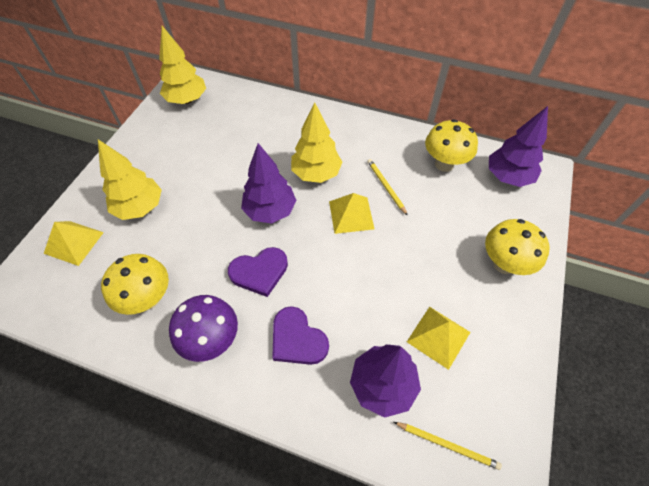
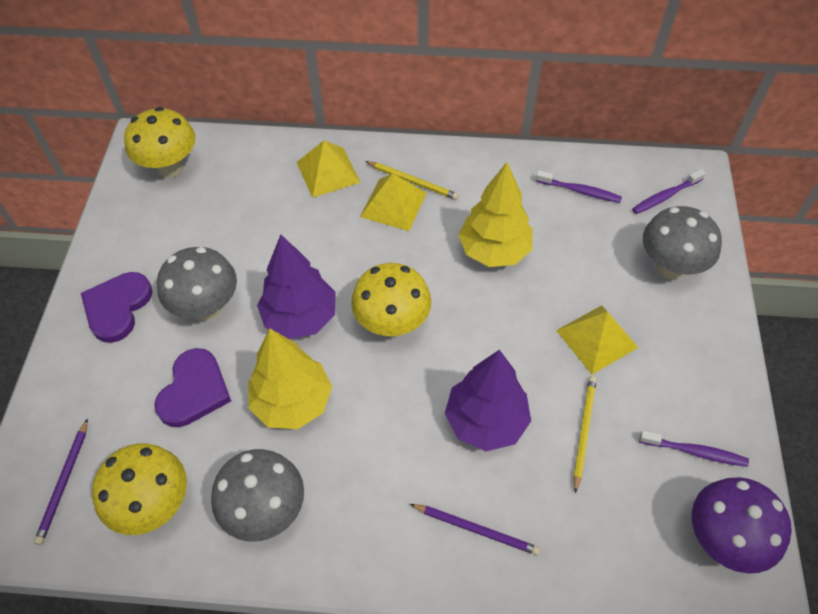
grey mushroom: 0 -> 3
purple pencil: 0 -> 2
purple toothbrush: 0 -> 3
purple tree: 3 -> 2
yellow tree: 3 -> 2

